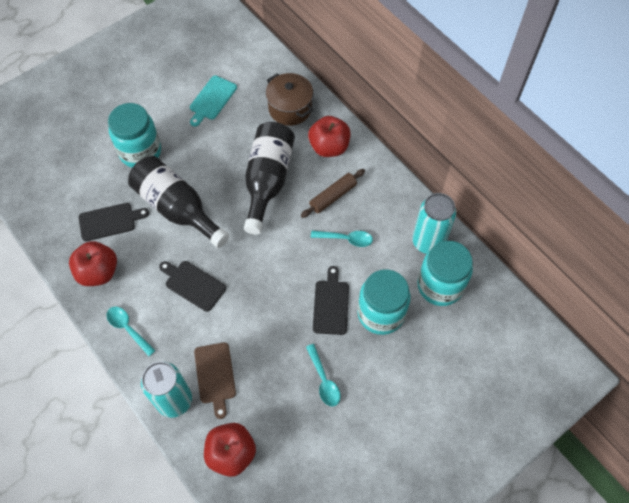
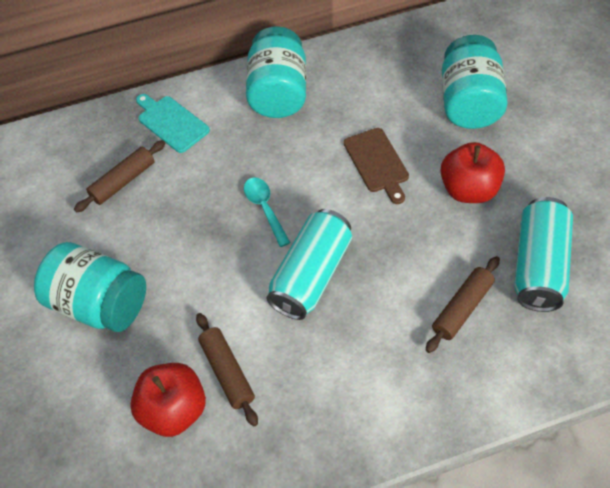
black bottle: 2 -> 0
black cutting board: 3 -> 0
brown pot: 1 -> 0
brown rolling pin: 1 -> 3
red apple: 3 -> 2
turquoise spoon: 3 -> 1

